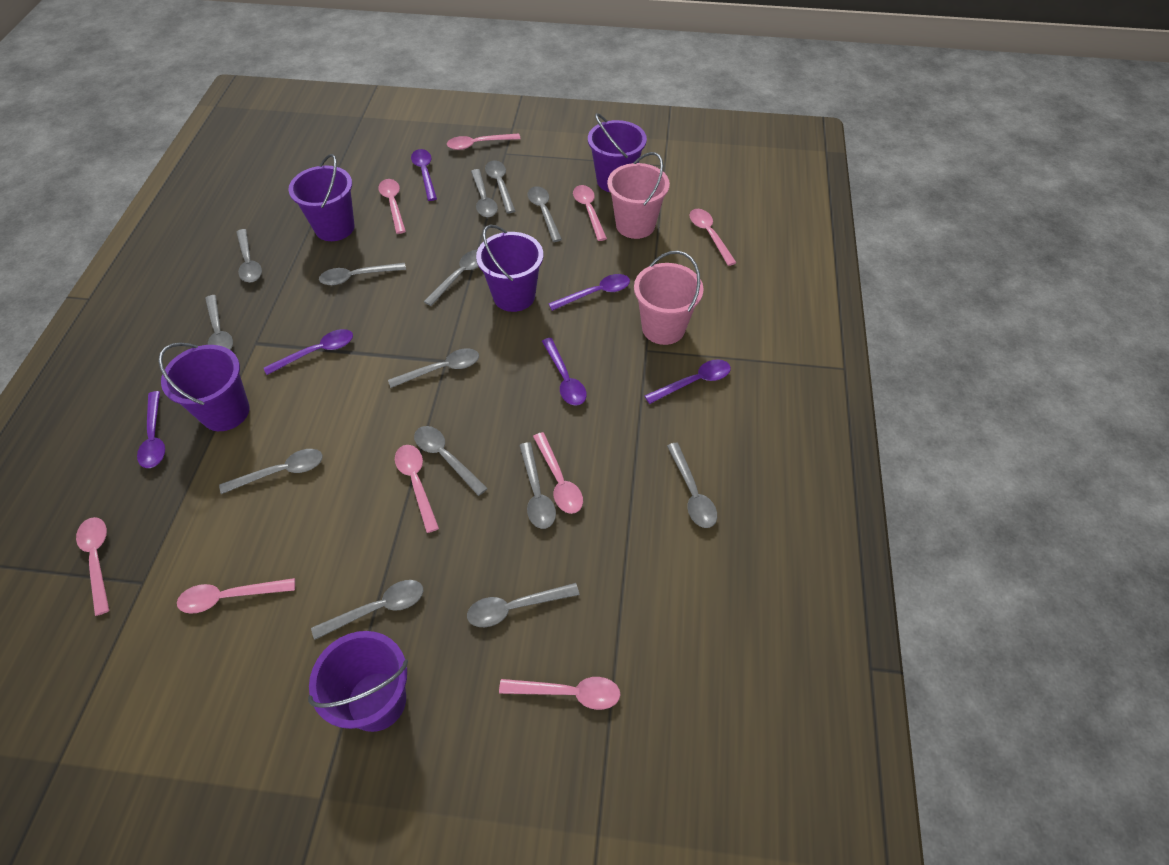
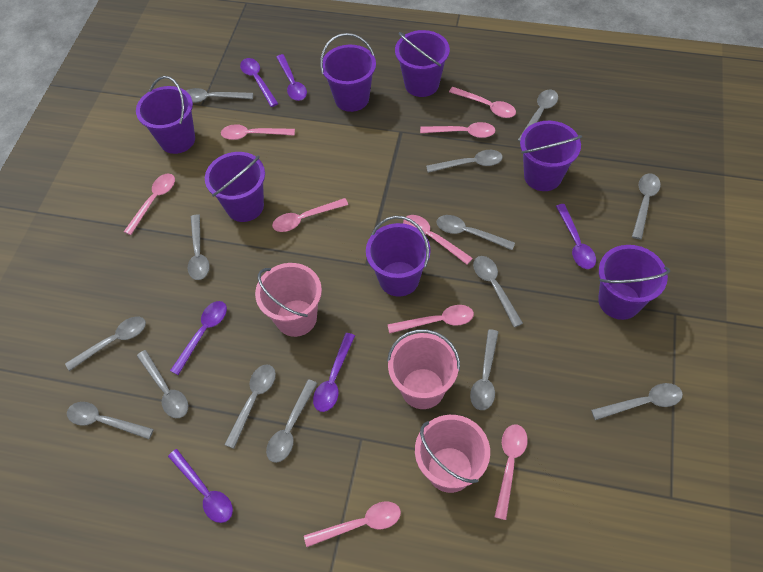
pink bucket: 2 -> 3
purple bucket: 5 -> 7

